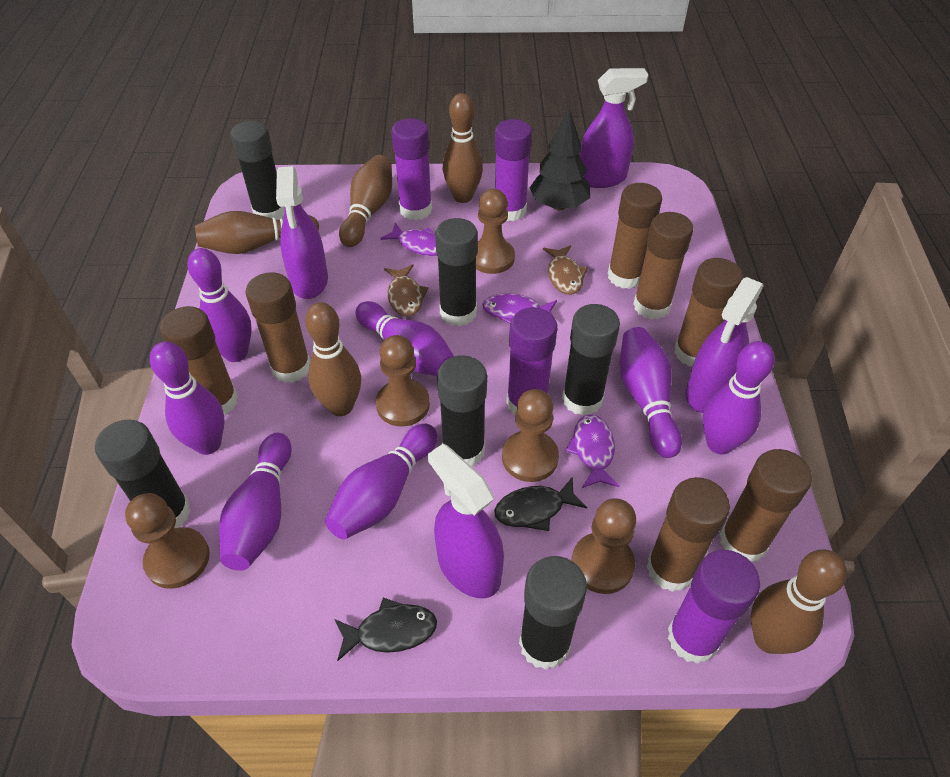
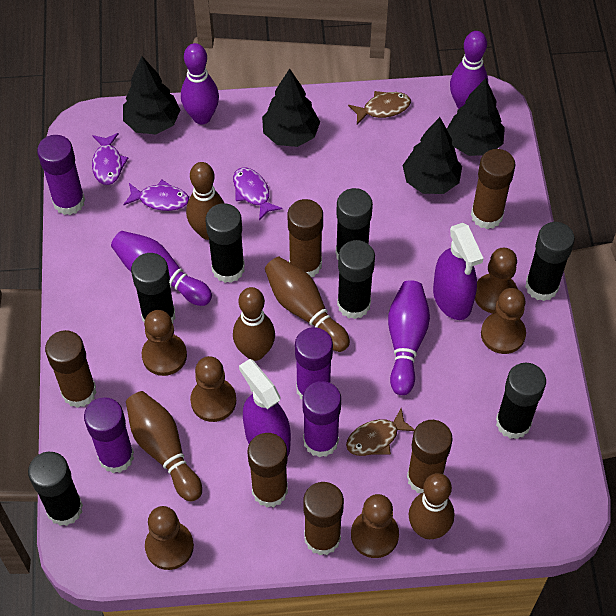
black fish: 2 -> 0
black glue stick: 6 -> 7
black tree: 1 -> 4
brown glue stick: 7 -> 6
brown pawn: 5 -> 6
purple bowling pin: 7 -> 4
purple spray bottle: 4 -> 2

